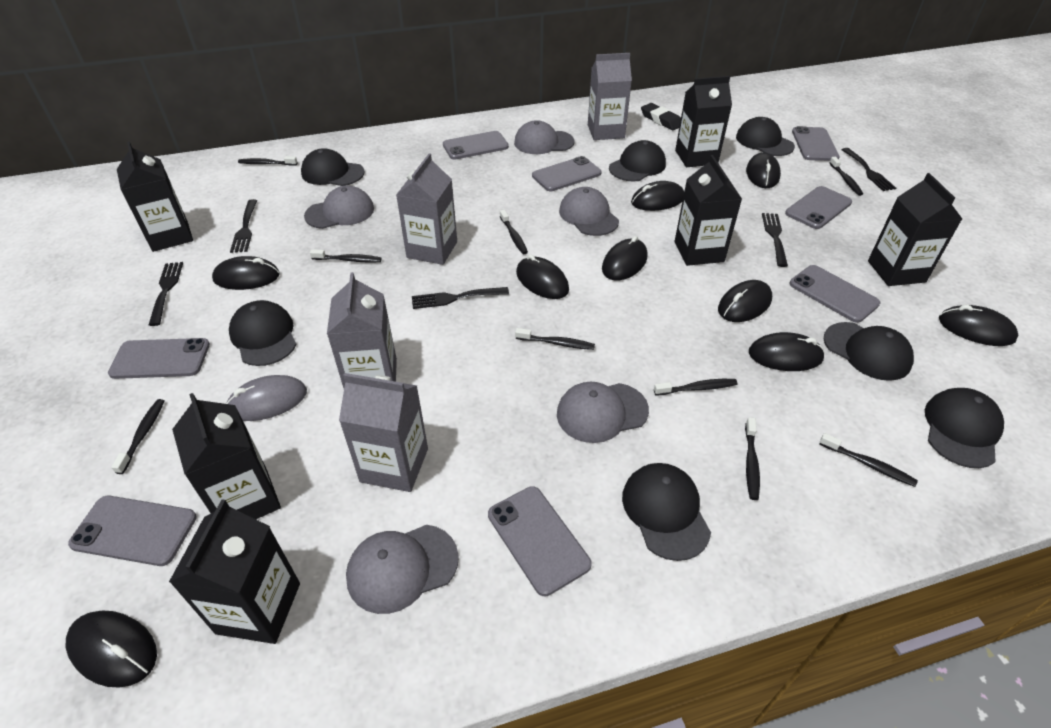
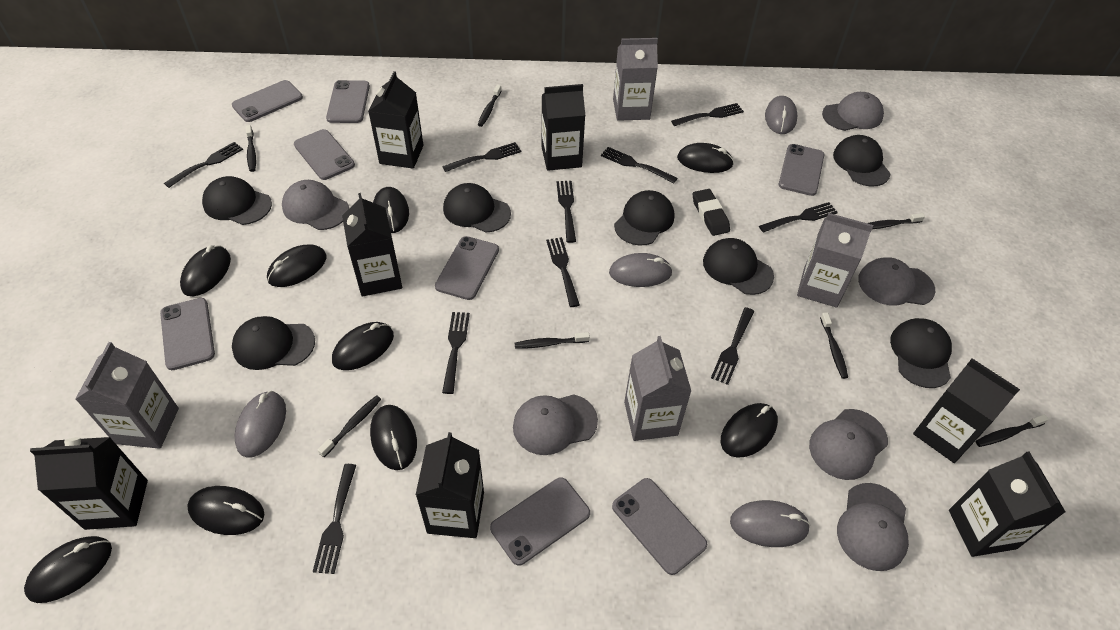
black carton: 6 -> 7
black fork: 5 -> 10
black toothbrush: 9 -> 7
grey cap: 5 -> 6
grey mouse: 1 -> 4

